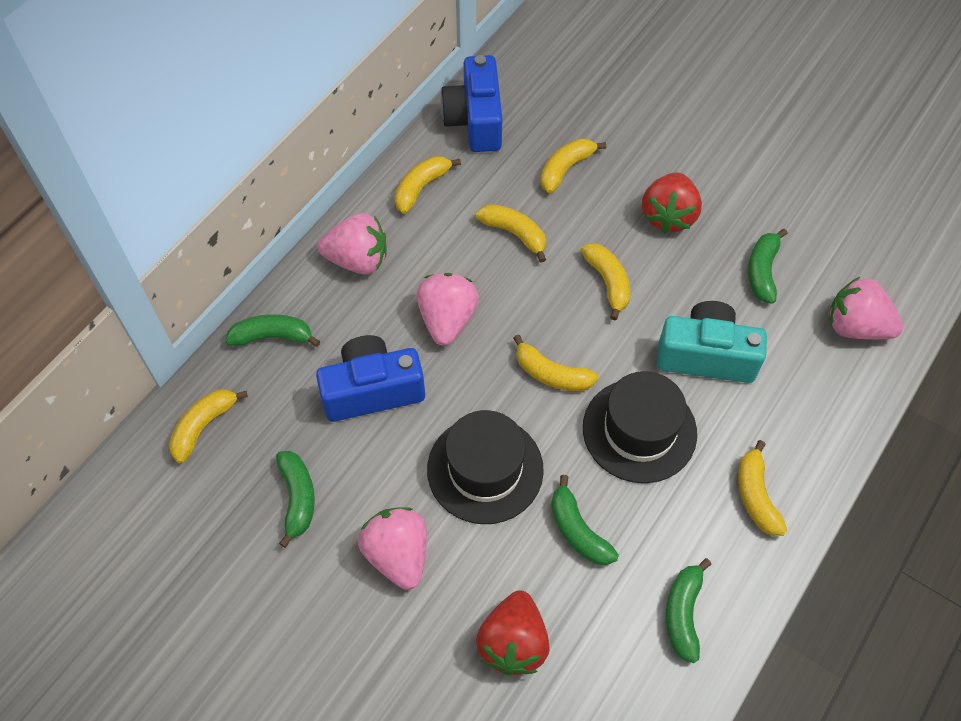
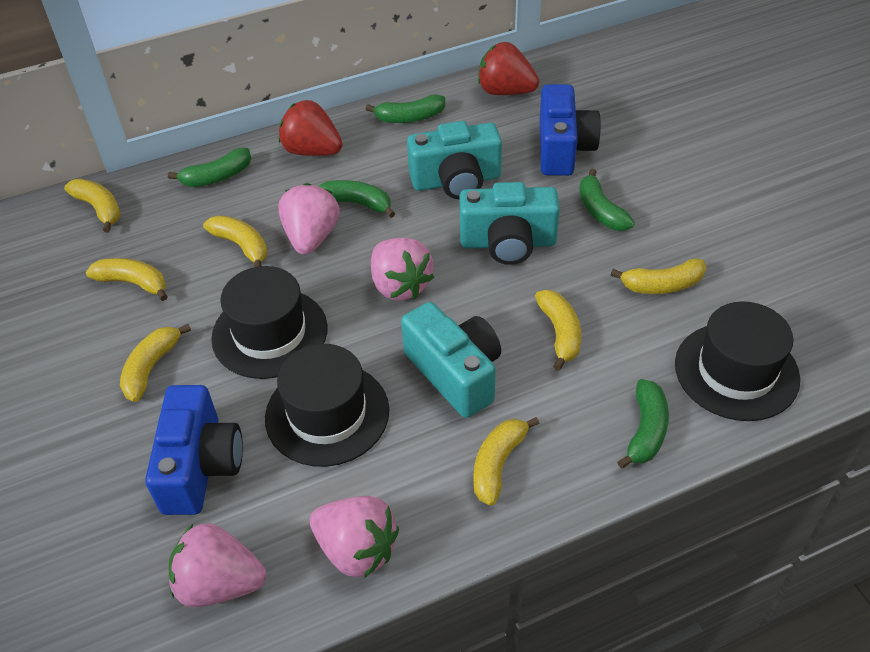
black hat: 2 -> 3
turquoise camera: 1 -> 3

